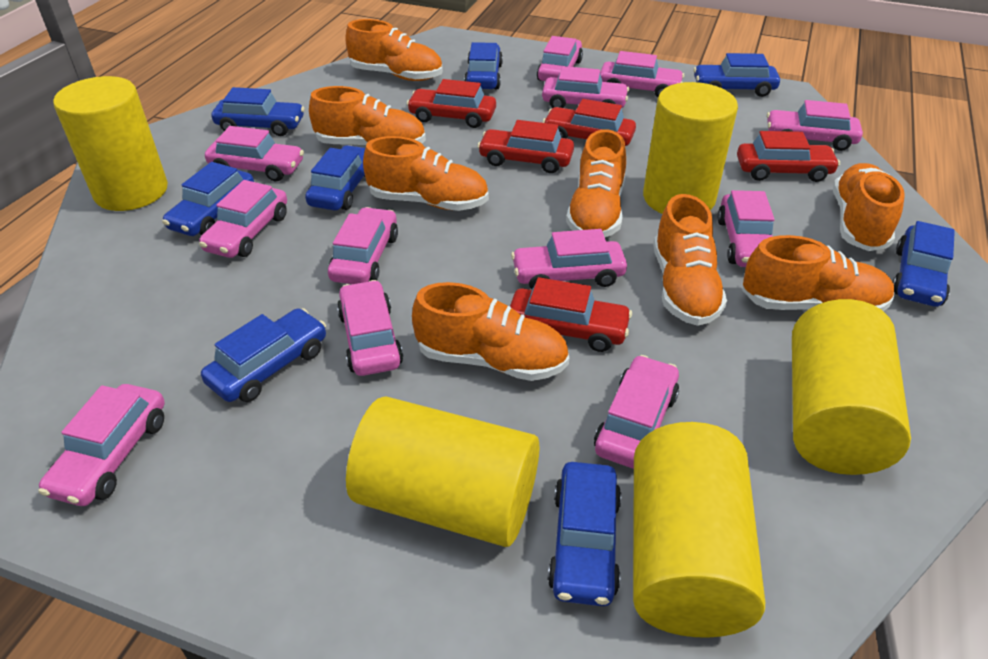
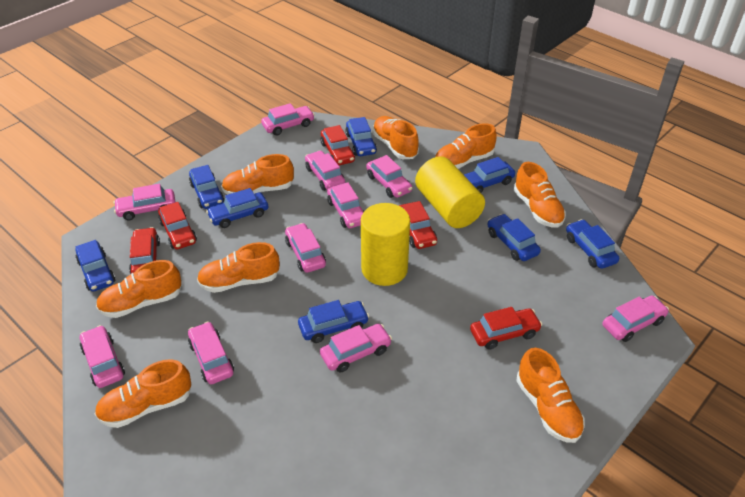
pink car: 12 -> 10
yellow cylinder: 5 -> 2

